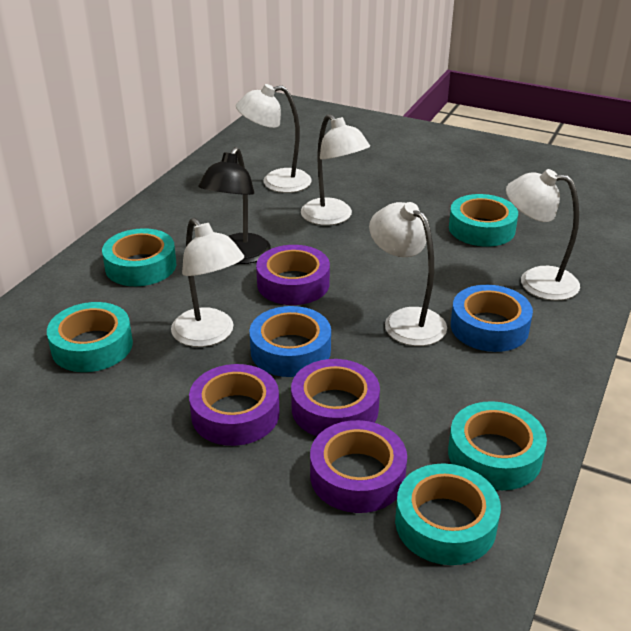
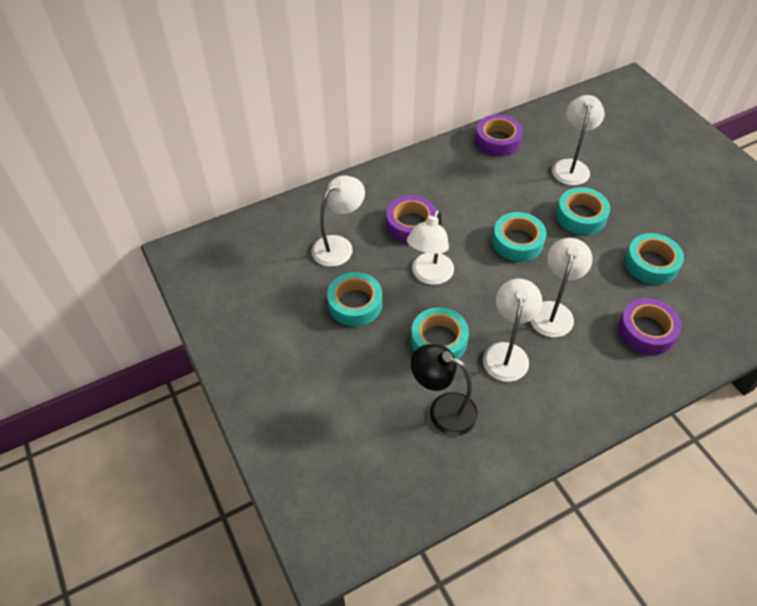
blue tape: 2 -> 0
purple tape: 4 -> 3

